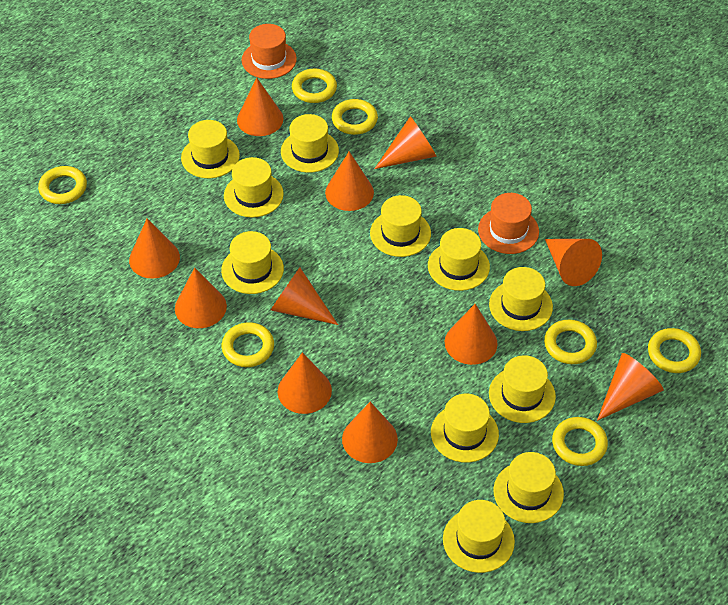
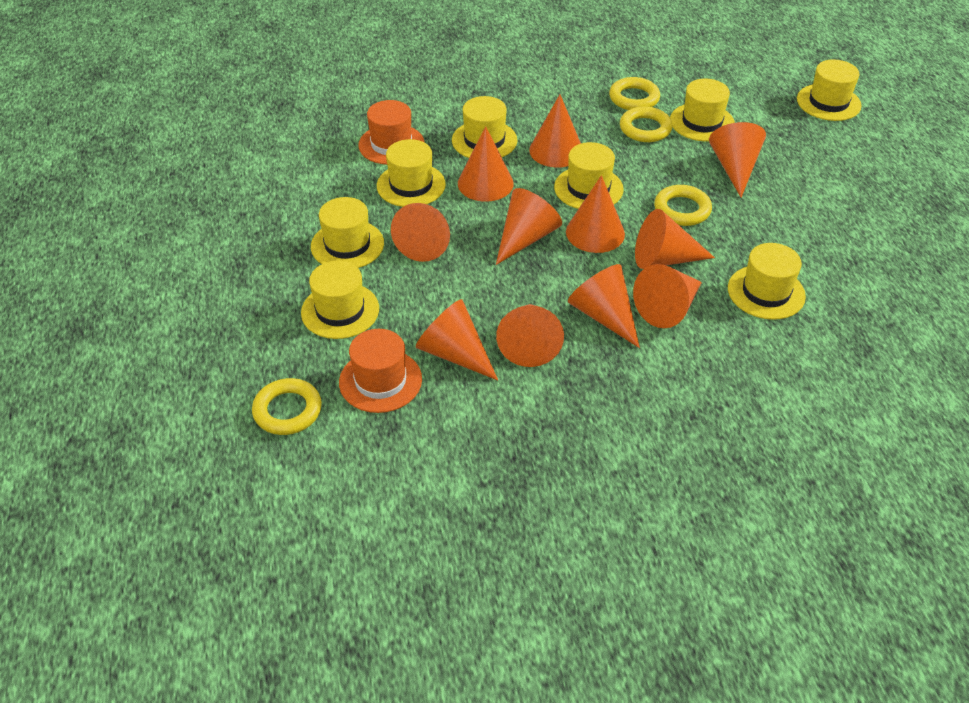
yellow hat: 11 -> 8
yellow ring: 7 -> 4

